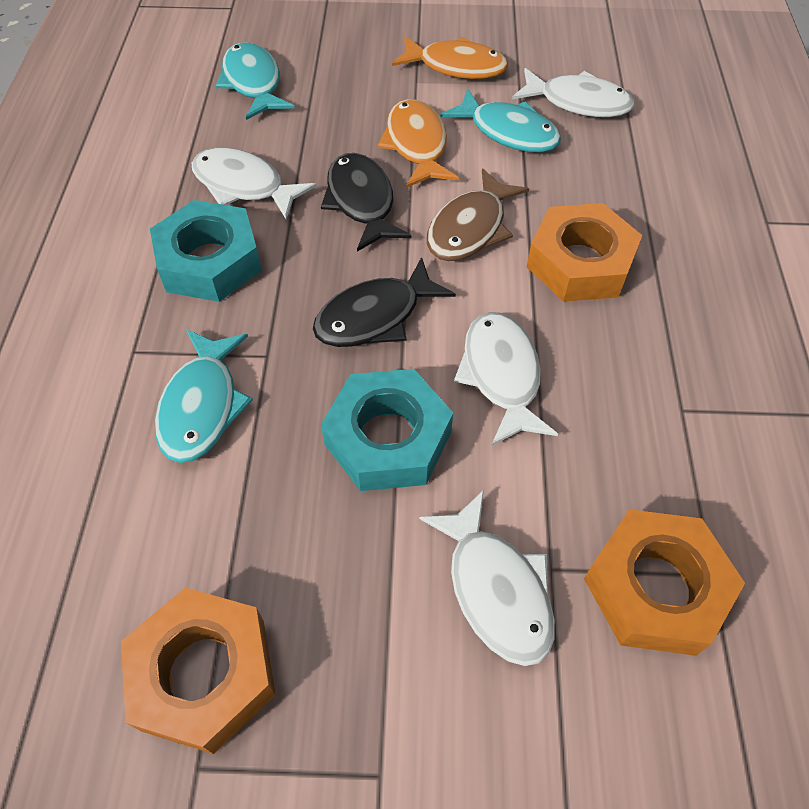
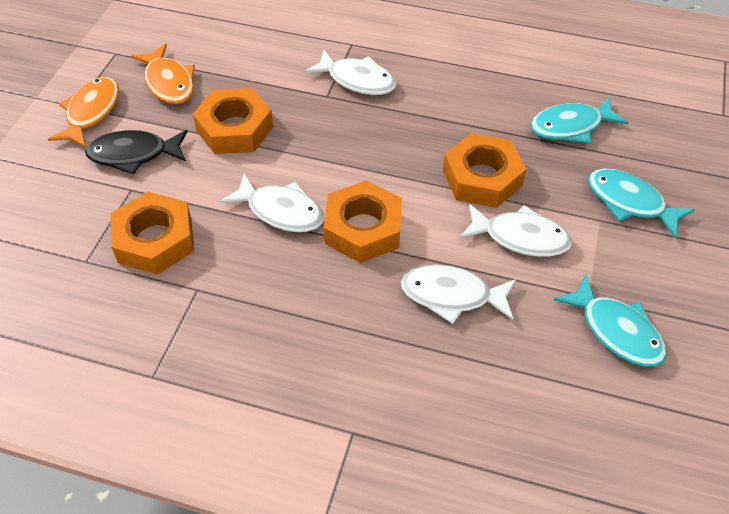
black fish: 2 -> 1
brown fish: 1 -> 0
orange nut: 3 -> 4
turquoise nut: 2 -> 0

